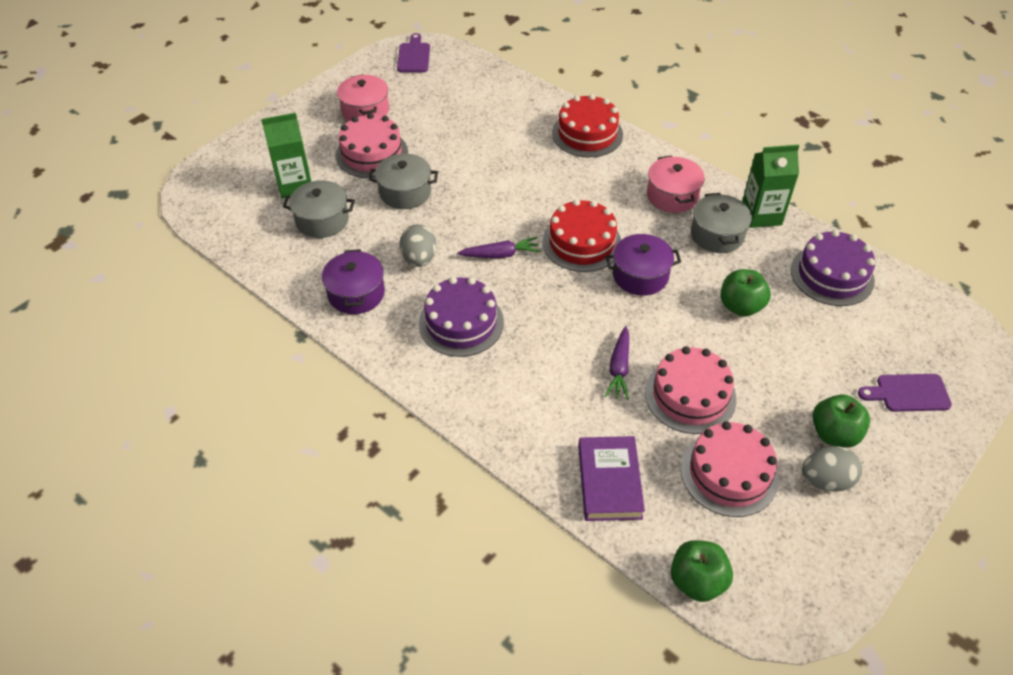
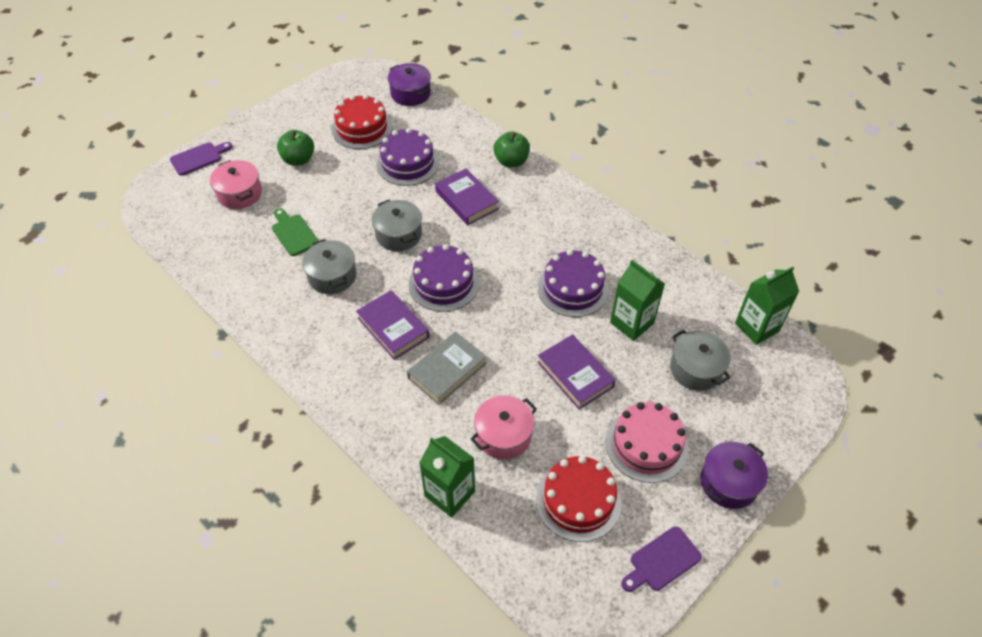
green apple: 3 -> 2
green carton: 2 -> 3
green cutting board: 0 -> 1
grey book: 0 -> 1
grey egg: 2 -> 0
pink cake: 3 -> 1
purple book: 1 -> 3
purple cake: 2 -> 3
purple carrot: 2 -> 0

